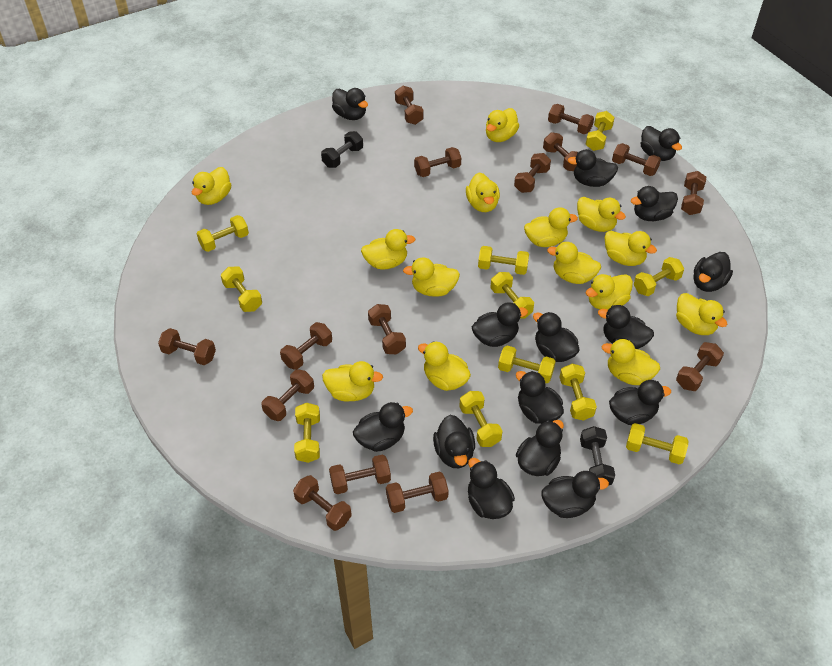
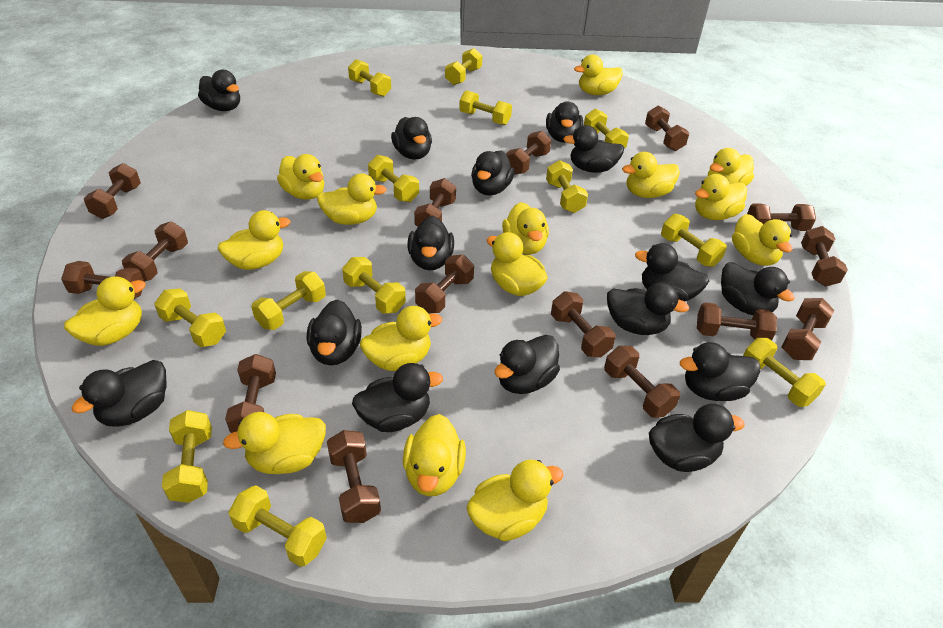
black dumbbell: 2 -> 0
yellow duck: 14 -> 15
yellow dumbbell: 11 -> 13

